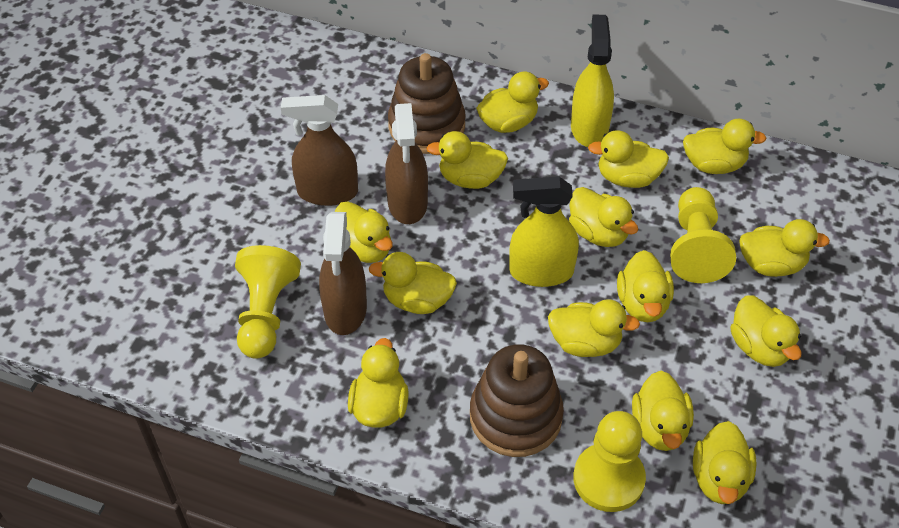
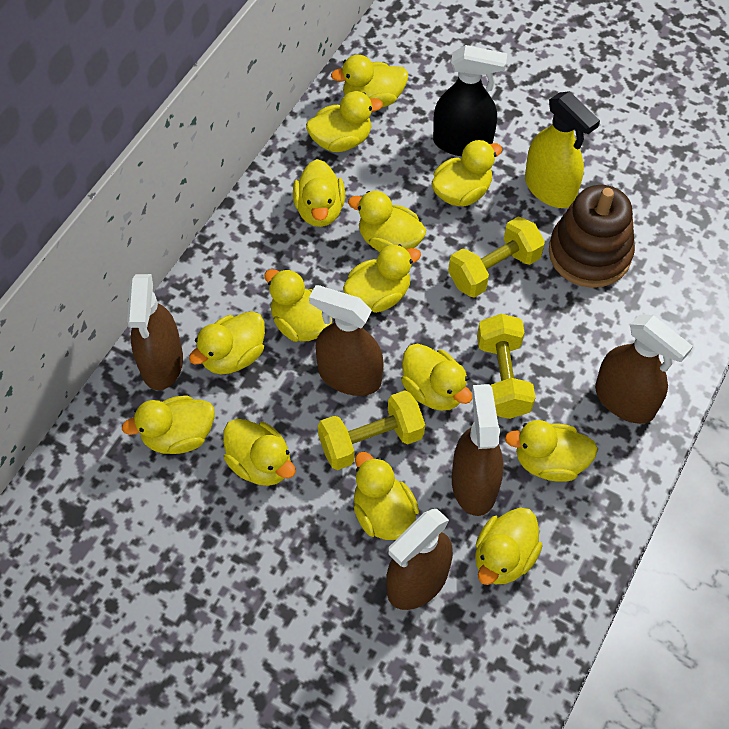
black spray bottle: 0 -> 1
brown spray bottle: 3 -> 5
brown stacking toy: 2 -> 1
yellow dumbbell: 0 -> 3
yellow pawn: 3 -> 0
yellow spray bottle: 2 -> 1

